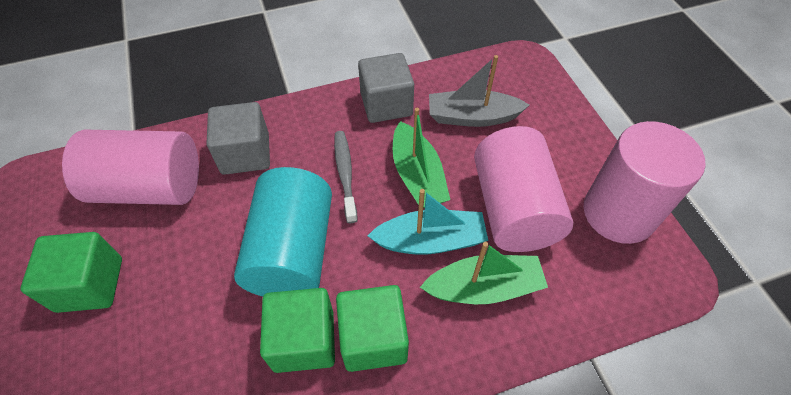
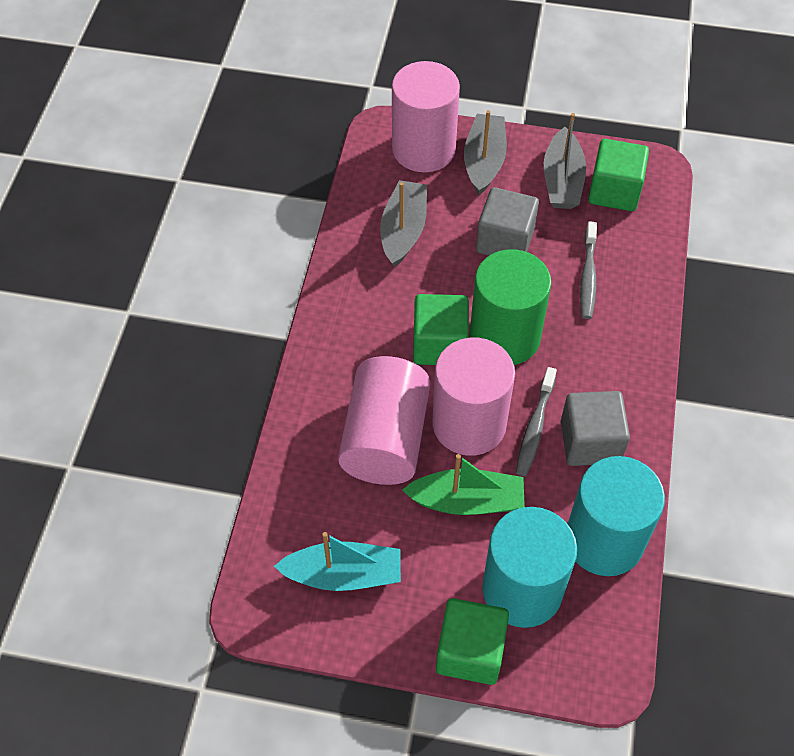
green boat: 2 -> 1
green cylinder: 0 -> 1
grey boat: 1 -> 3
grey toothbrush: 1 -> 2
turquoise cylinder: 1 -> 2

